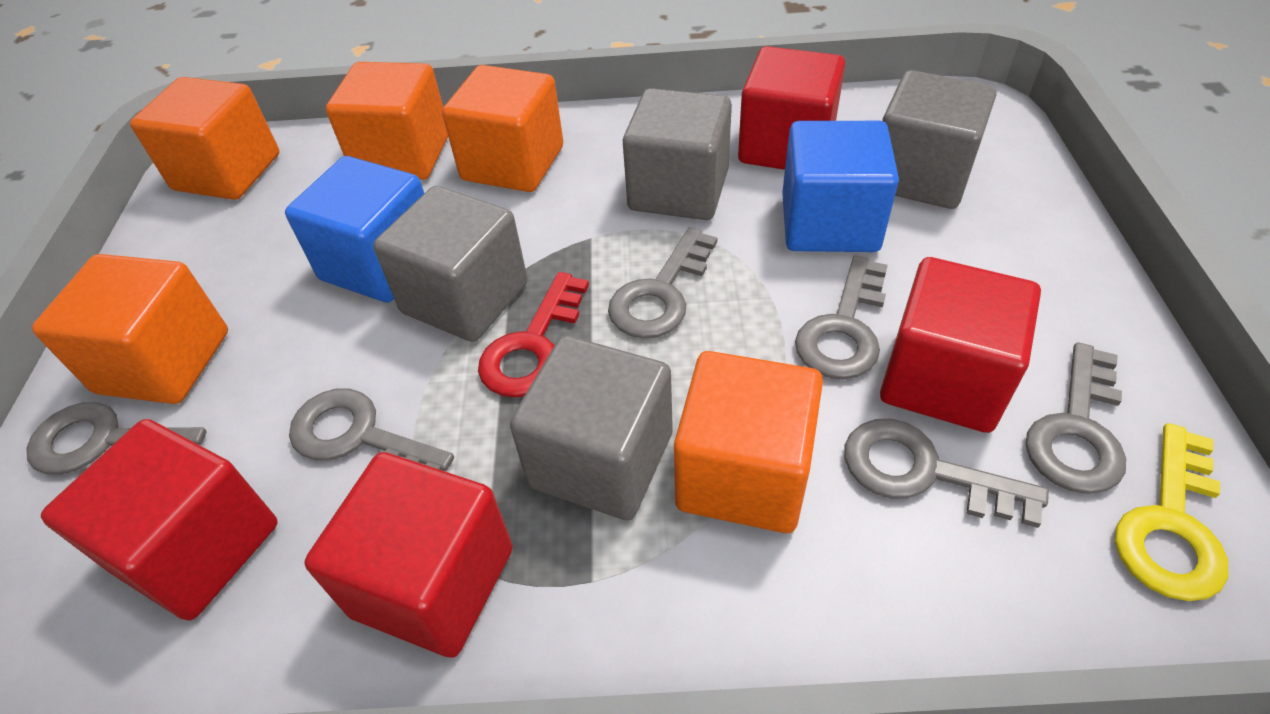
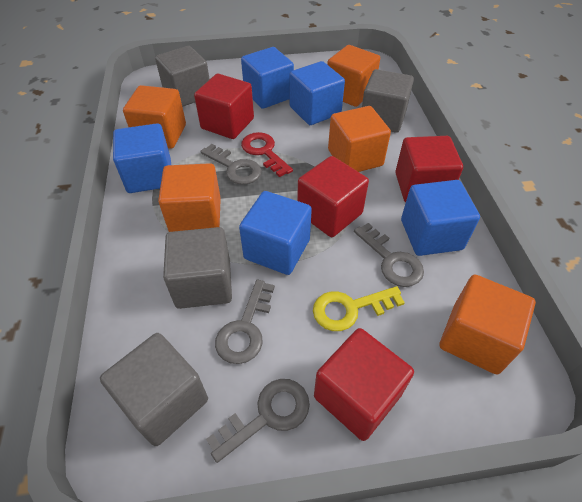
blue cube: 2 -> 5
grey key: 6 -> 4

